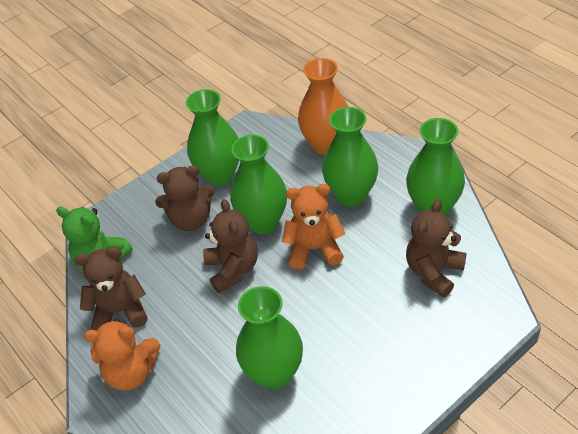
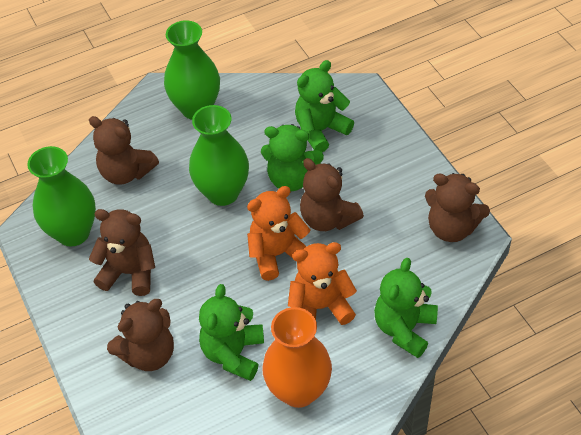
brown teddy bear: 4 -> 5
green teddy bear: 1 -> 4
green vase: 5 -> 3

